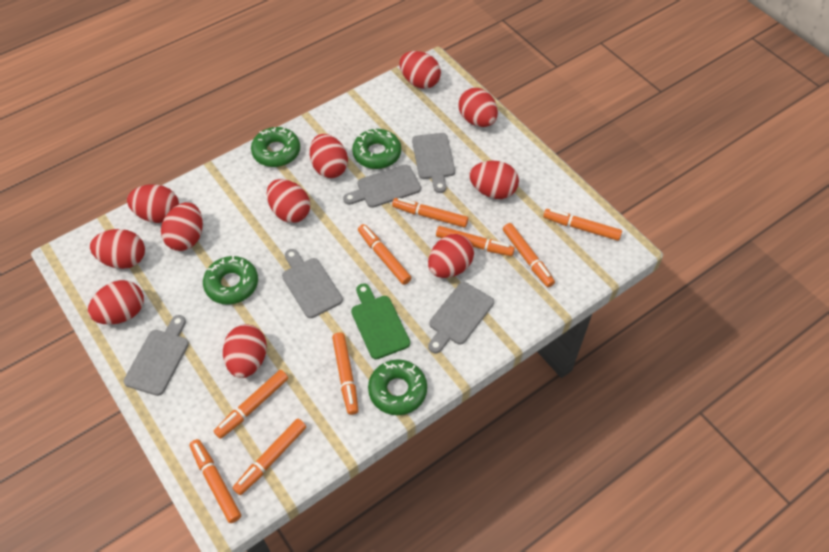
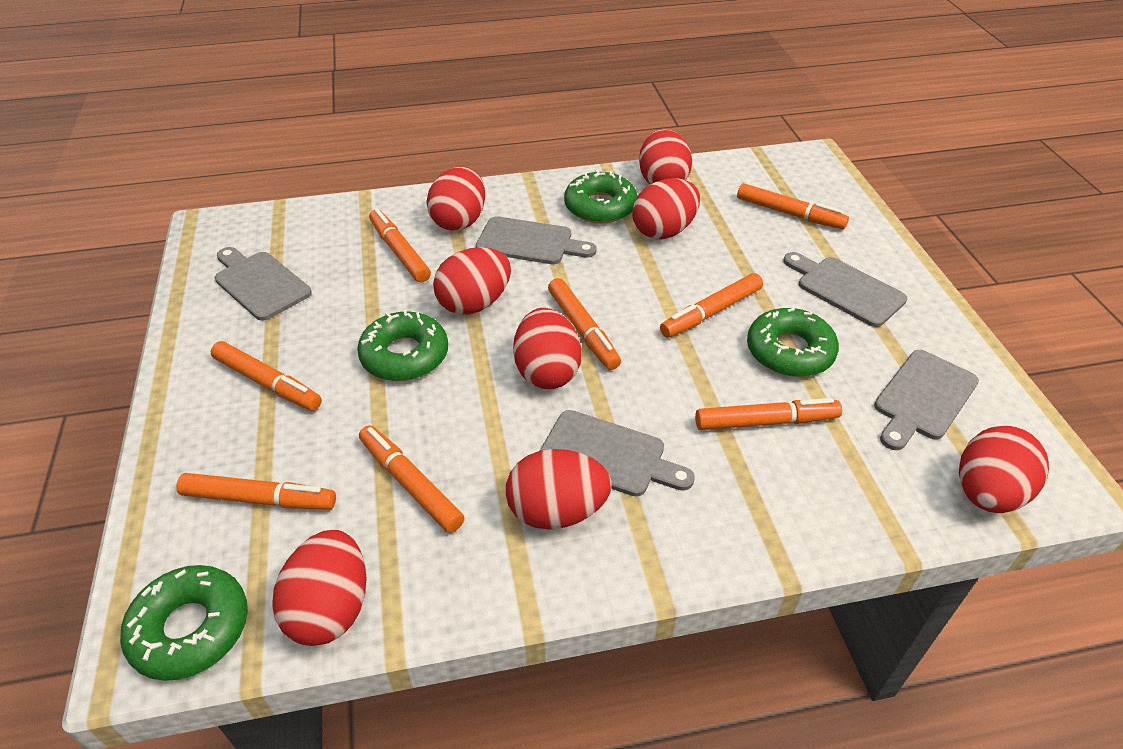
green cutting board: 1 -> 0
orange marker: 9 -> 8
red egg: 11 -> 8

